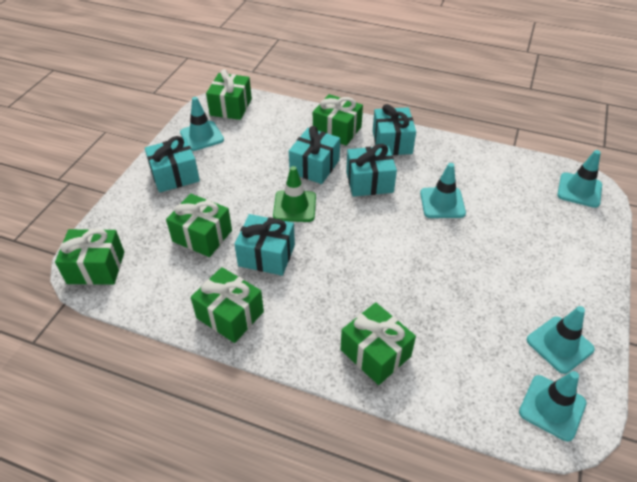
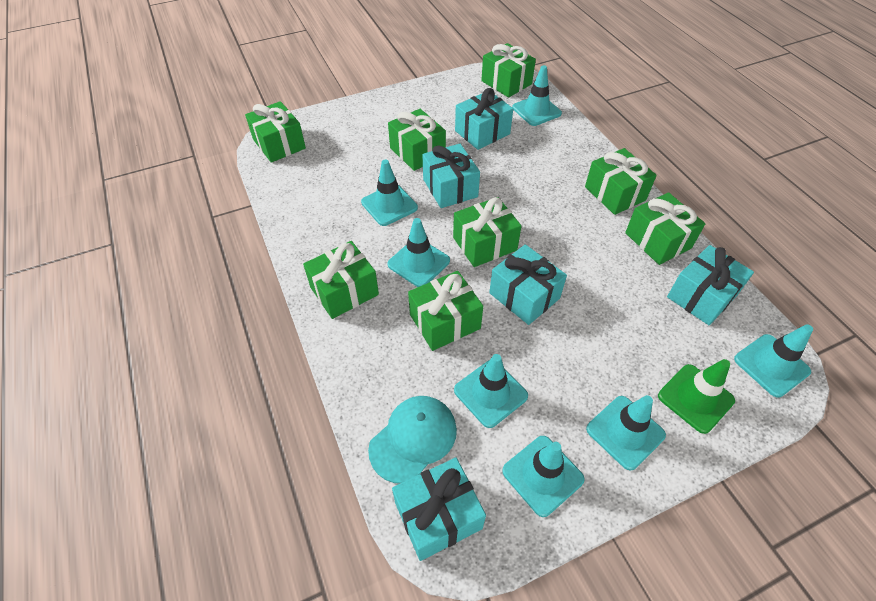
green gift: 6 -> 8
turquoise cap: 0 -> 1
turquoise traffic cone: 5 -> 7

